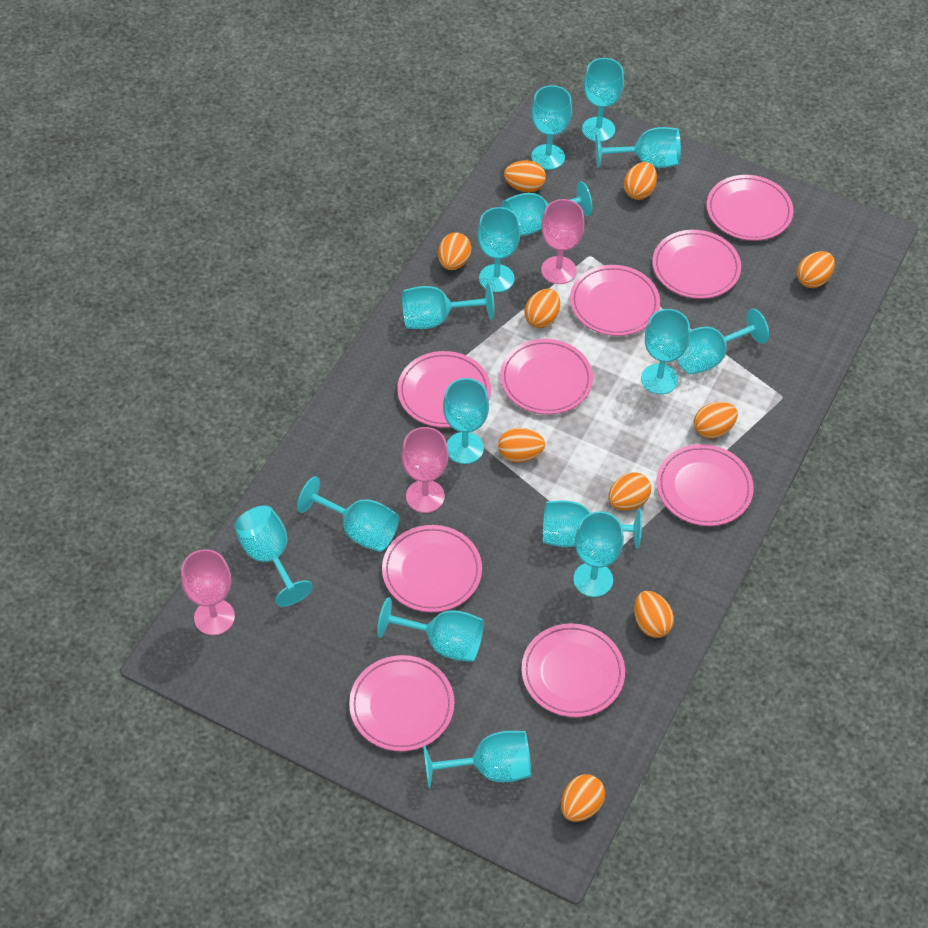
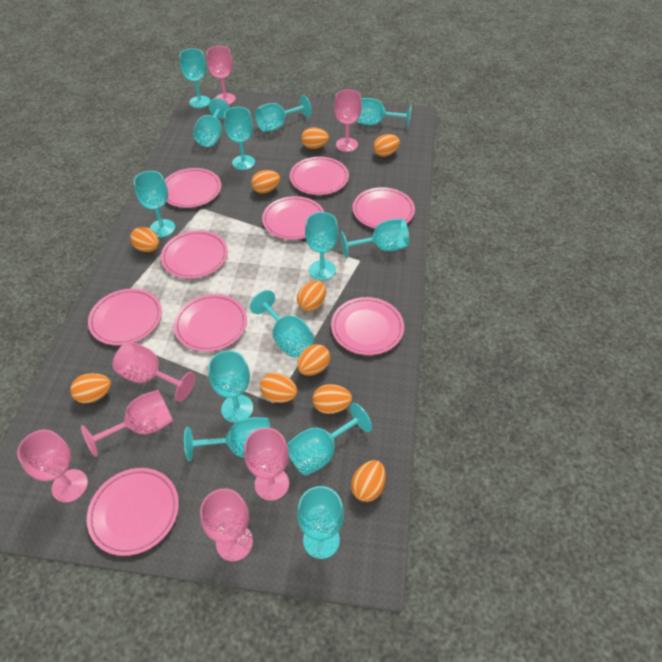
pink goblet: 3 -> 7
turquoise goblet: 15 -> 13

